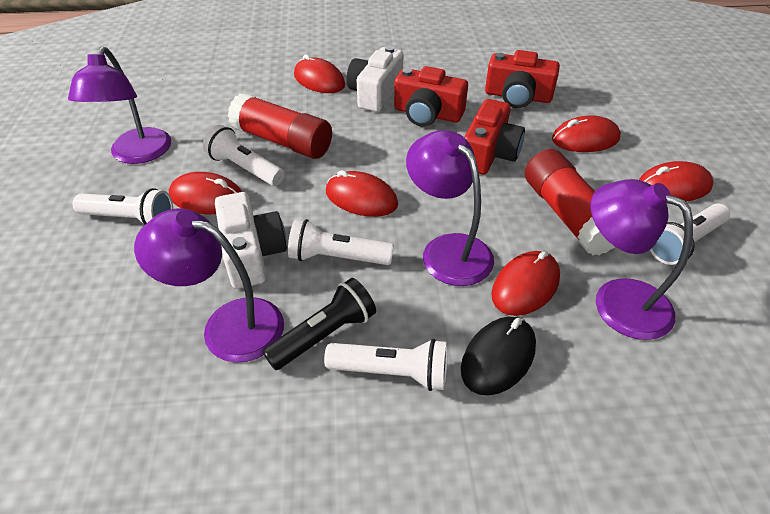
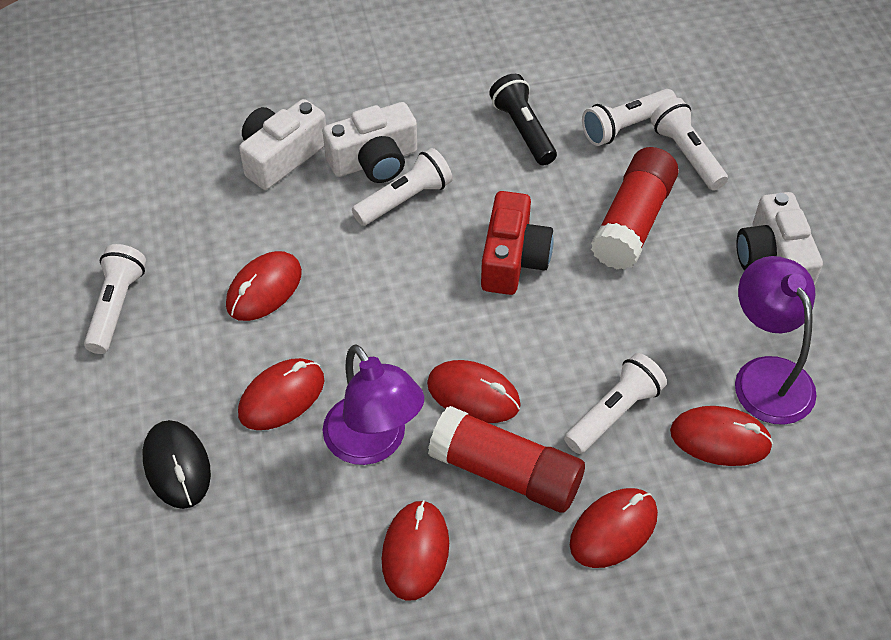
purple lamp: 4 -> 2
red camera: 3 -> 1
white camera: 2 -> 3

